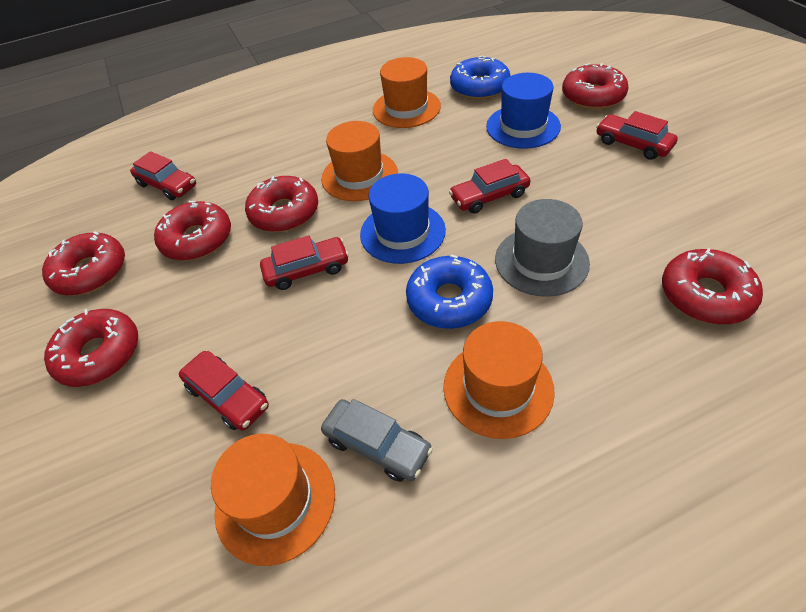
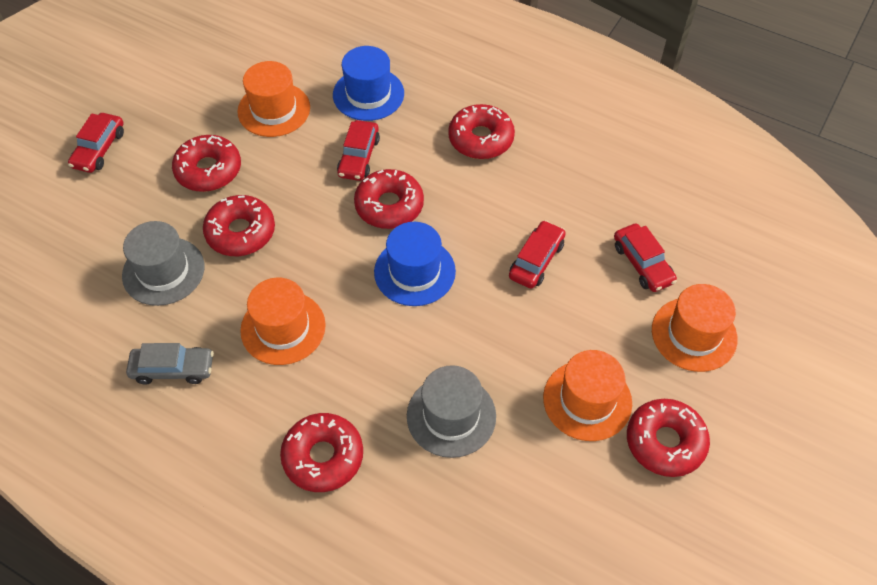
blue donut: 2 -> 0
grey hat: 1 -> 2
red car: 5 -> 4

